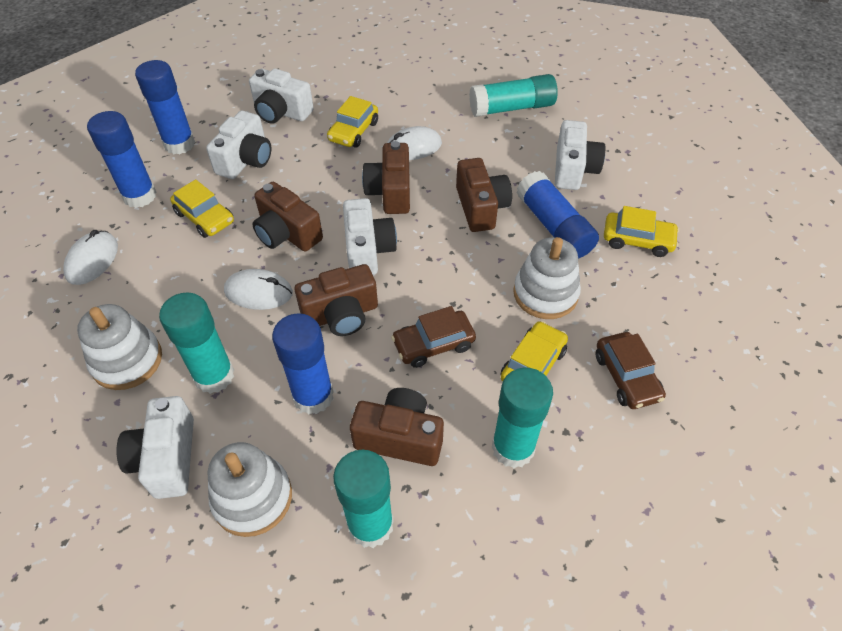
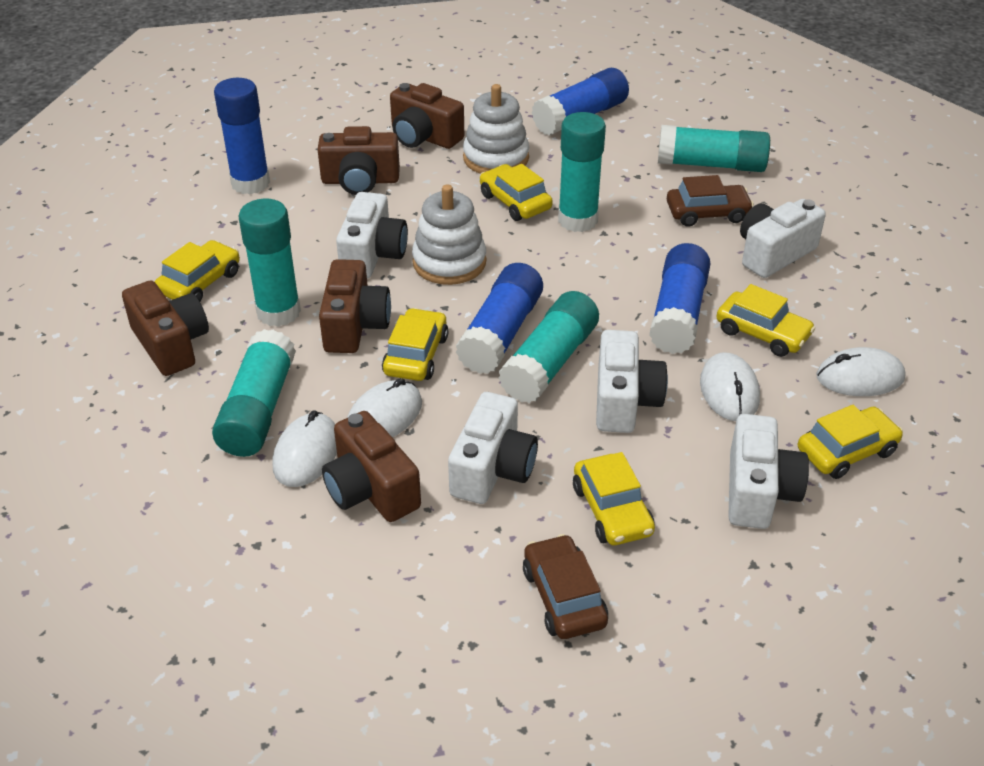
turquoise glue stick: 4 -> 5
white mouse: 3 -> 4
white stacking toy: 3 -> 2
yellow car: 4 -> 6

